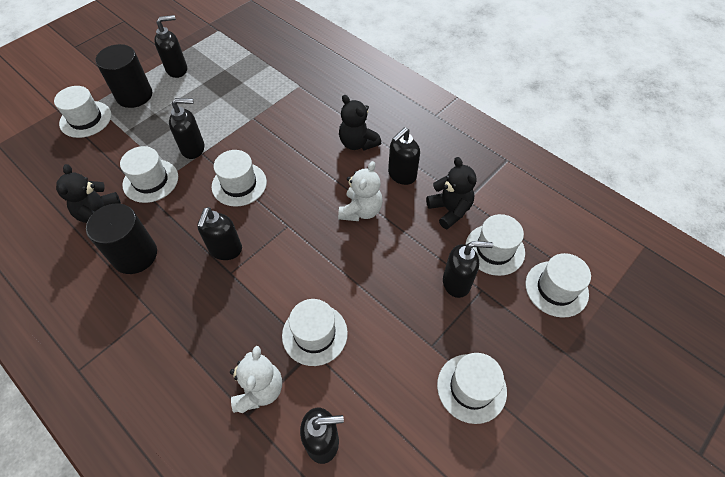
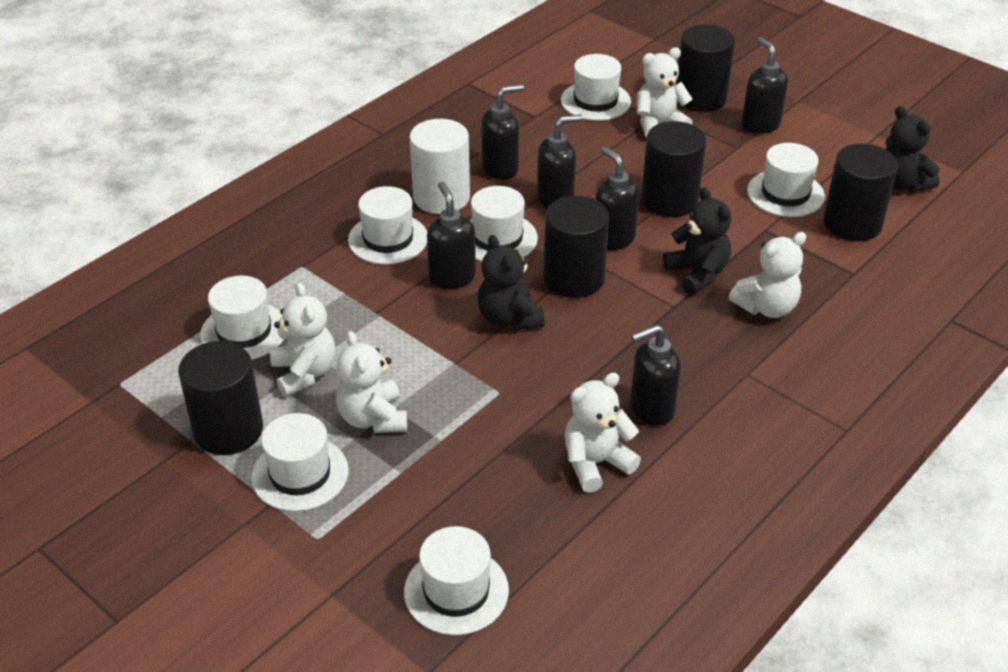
black cylinder: 2 -> 5
white cylinder: 0 -> 1
white teddy bear: 2 -> 5

